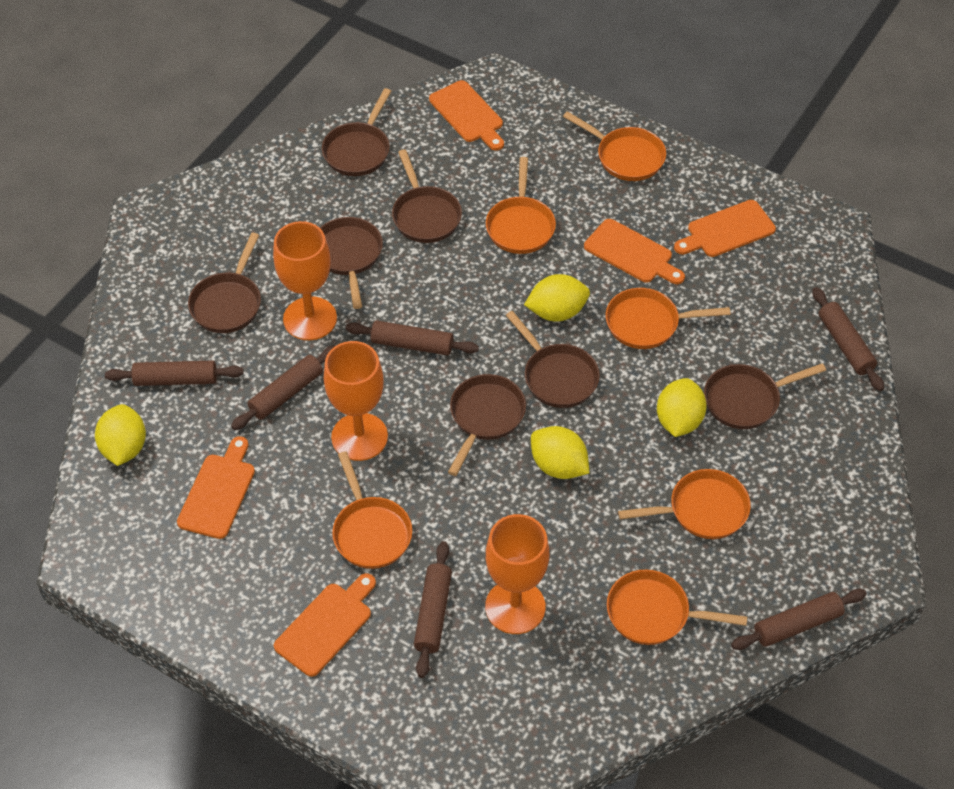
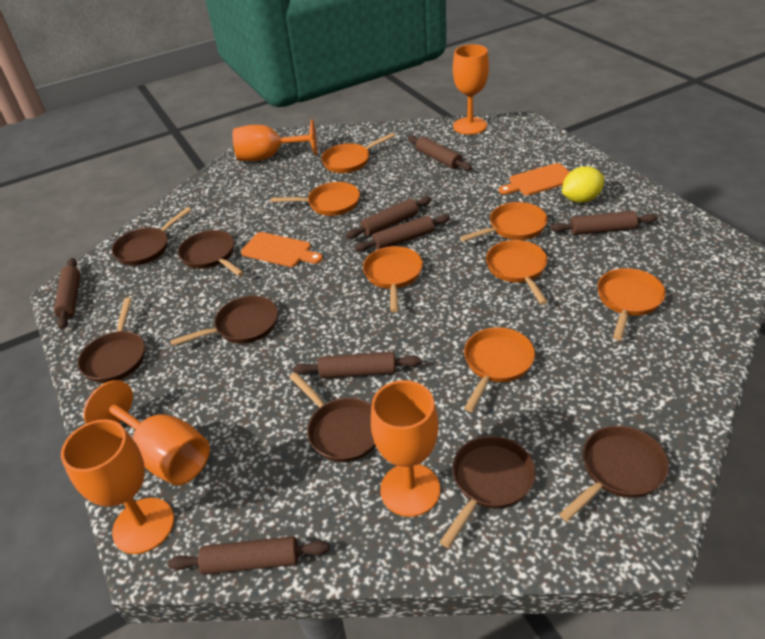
brown rolling pin: 6 -> 7
orange cutting board: 5 -> 2
orange goblet: 3 -> 5
orange pan: 6 -> 7
yellow lemon: 4 -> 1

